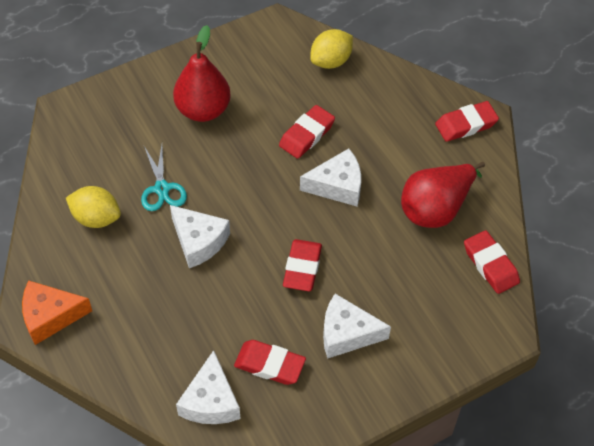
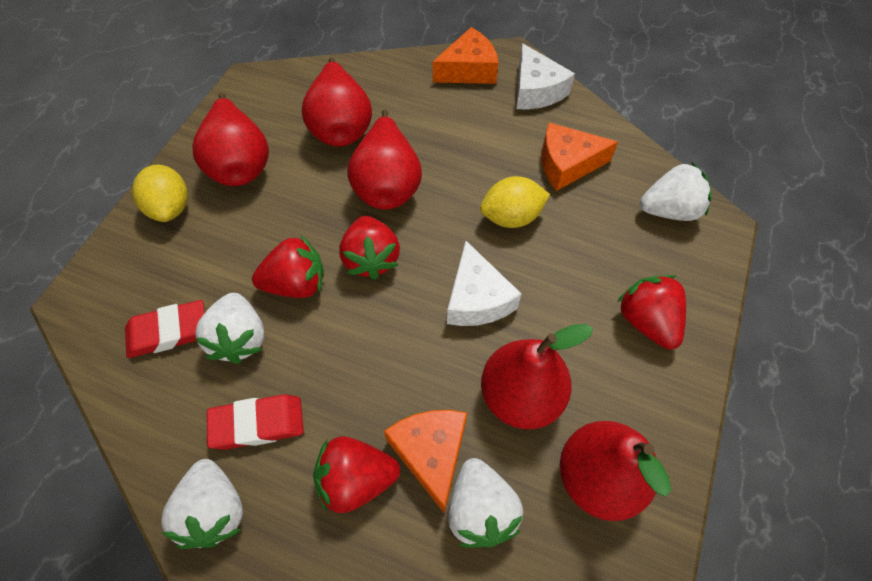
orange cheese: 1 -> 3
red eraser: 5 -> 2
red pear: 2 -> 5
red strawberry: 0 -> 4
turquoise scissors: 1 -> 0
white cheese: 4 -> 2
white strawberry: 0 -> 4

